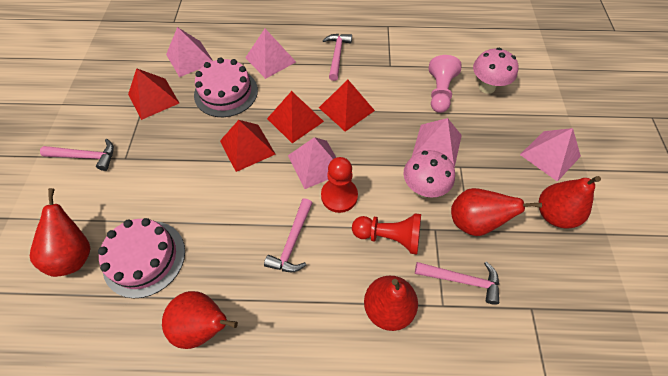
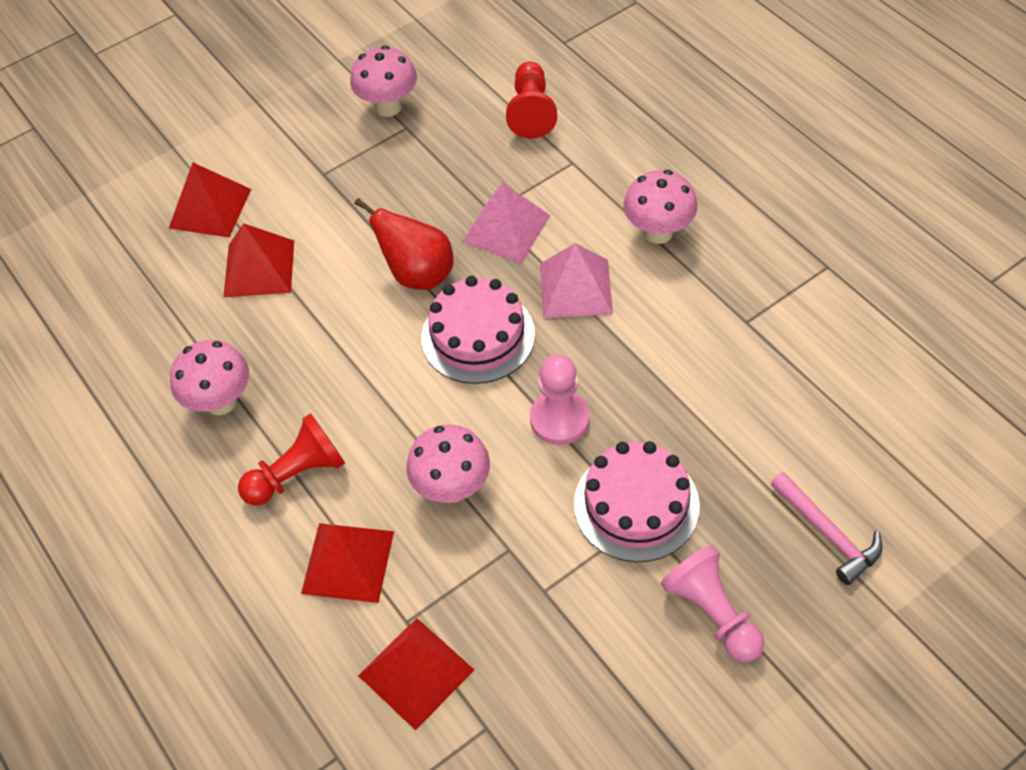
pink hammer: 4 -> 1
pink mushroom: 2 -> 4
pink pawn: 1 -> 2
pink pyramid: 5 -> 2
red pear: 5 -> 1

